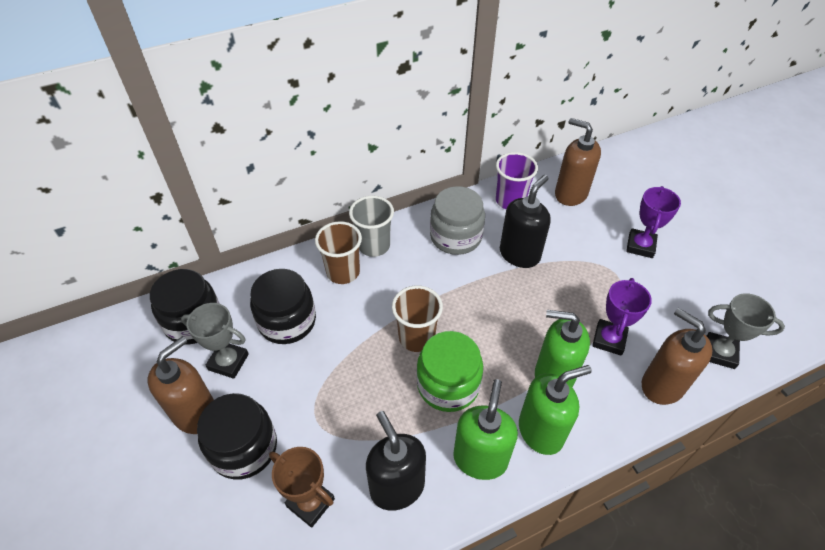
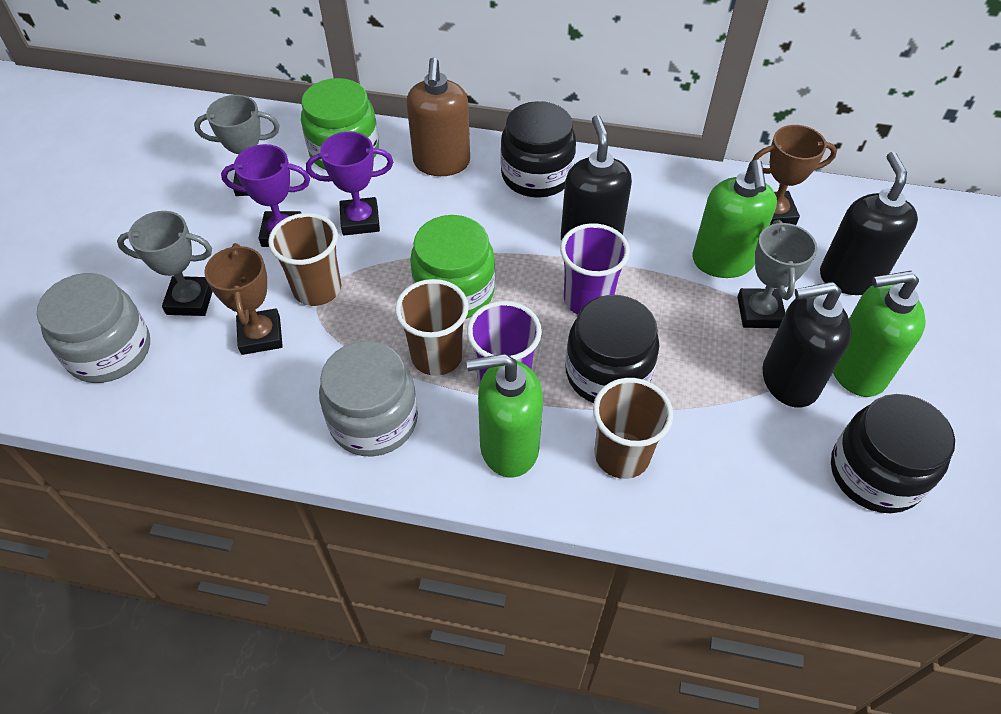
black soap dispenser: 2 -> 3
brown cup: 2 -> 3
brown soap dispenser: 3 -> 1
brown trophy: 1 -> 2
green jar: 1 -> 2
grey cup: 1 -> 0
grey jar: 1 -> 2
grey trophy: 2 -> 3
purple cup: 1 -> 2

